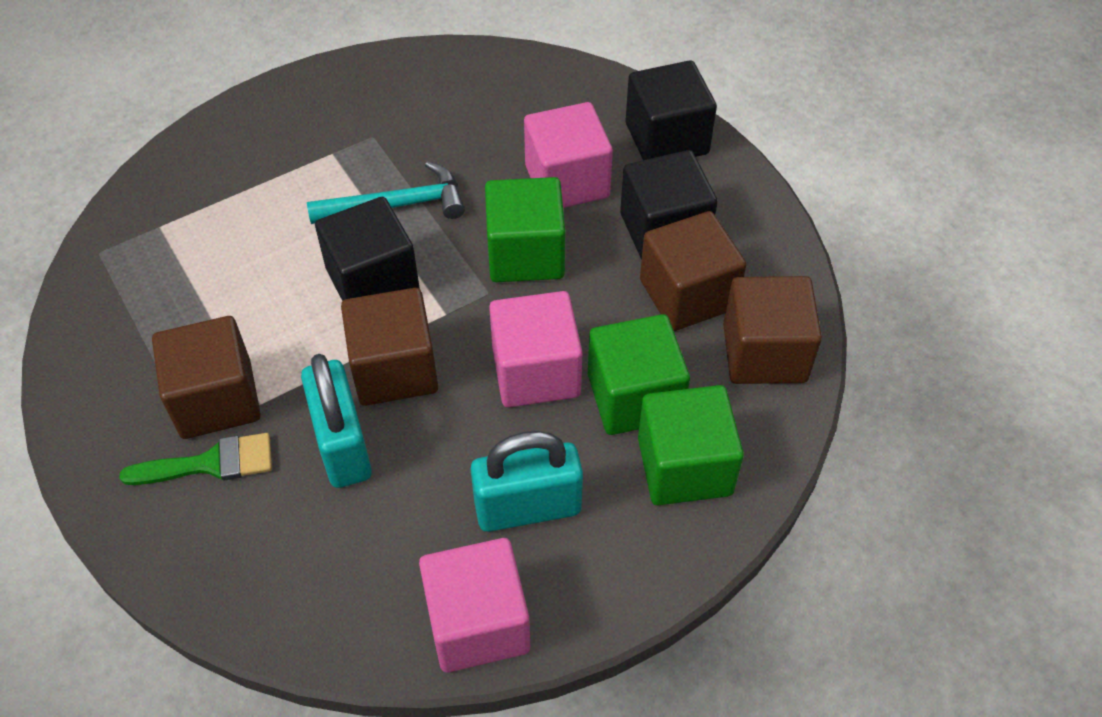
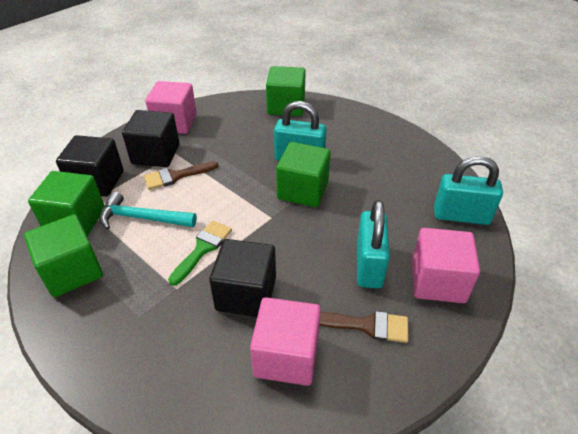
brown brush: 0 -> 2
brown cube: 4 -> 0
green cube: 3 -> 4
turquoise padlock: 2 -> 3

